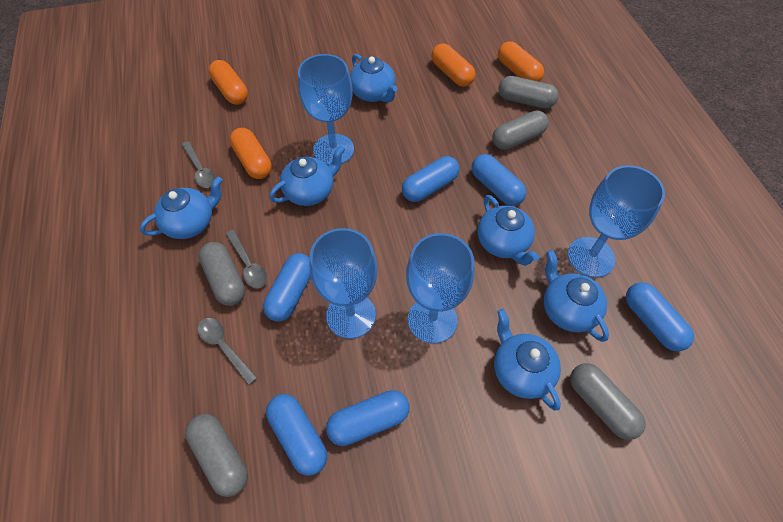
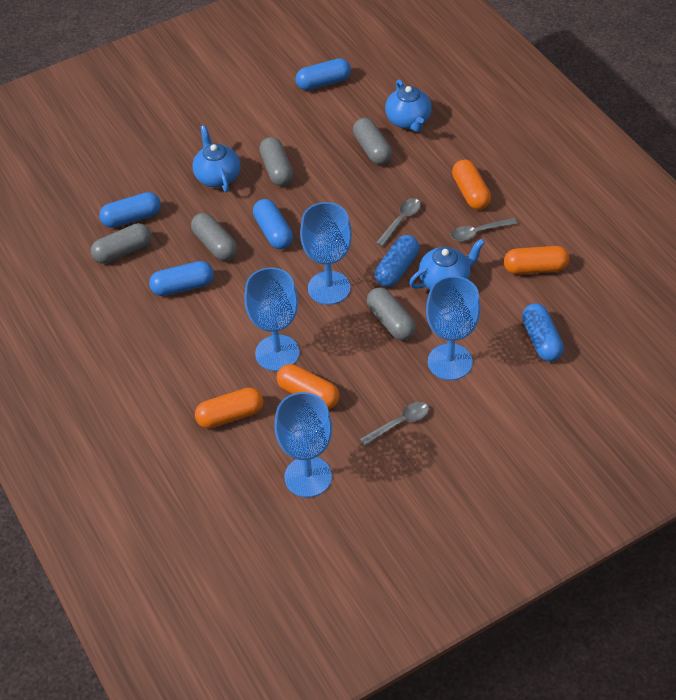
blue teapot: 6 -> 3

